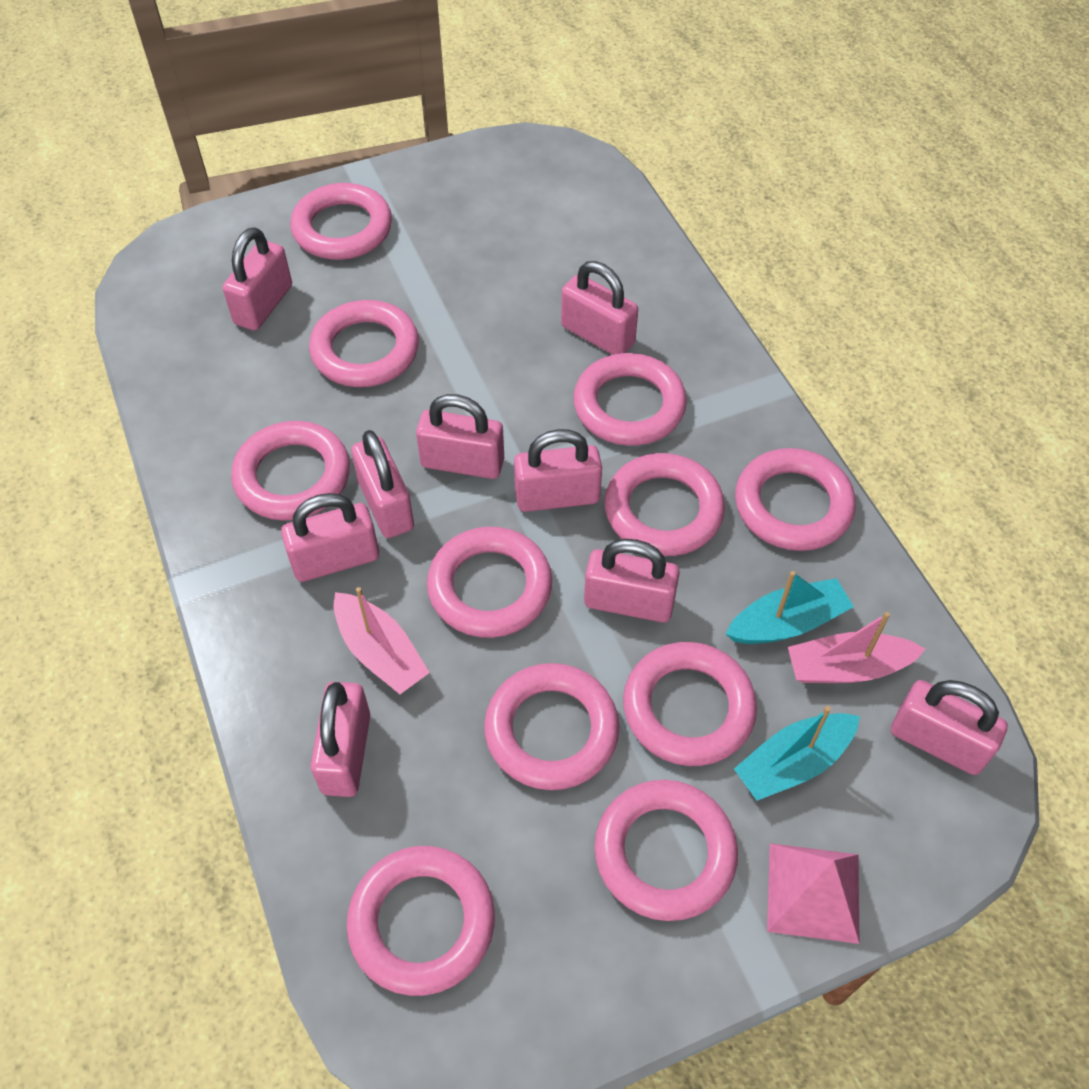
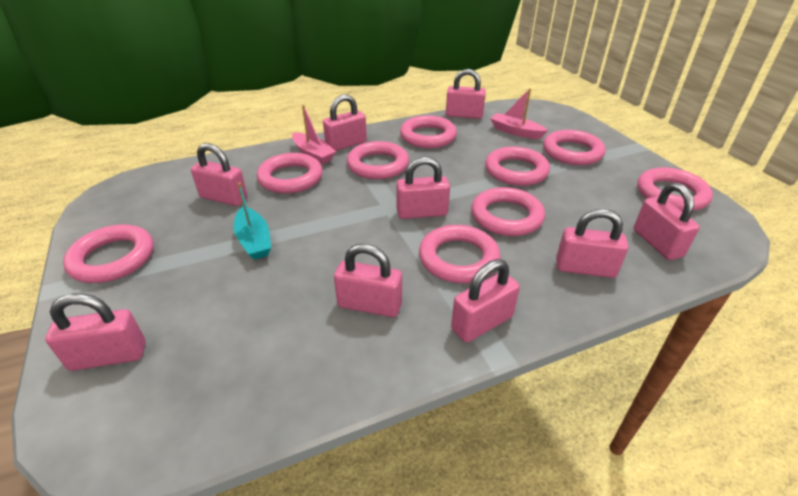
pink pyramid: 1 -> 0
pink ring: 11 -> 9
turquoise boat: 2 -> 1

